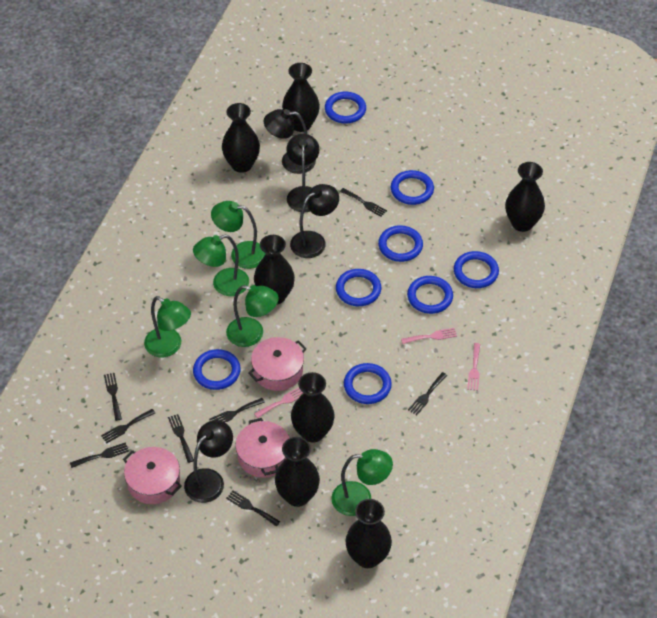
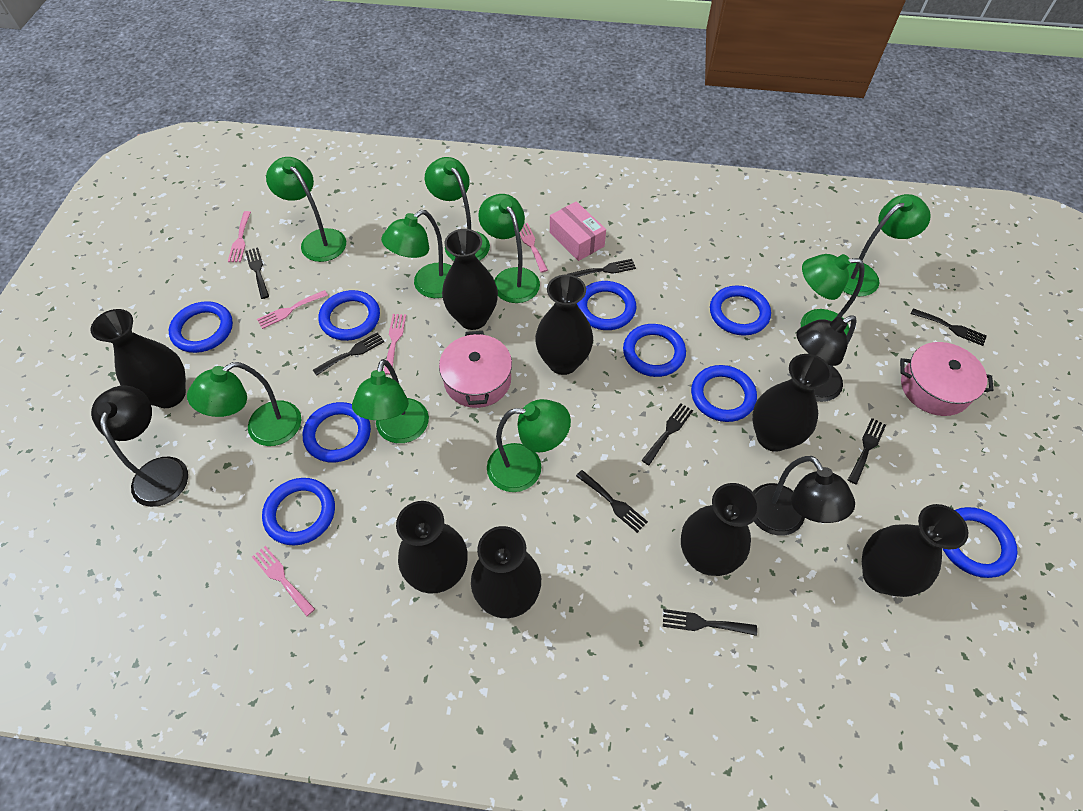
black lamp: 4 -> 3
black vase: 7 -> 8
blue ring: 8 -> 9
green lamp: 5 -> 9
pink box: 0 -> 1
pink fork: 3 -> 5
pink pot: 3 -> 2

